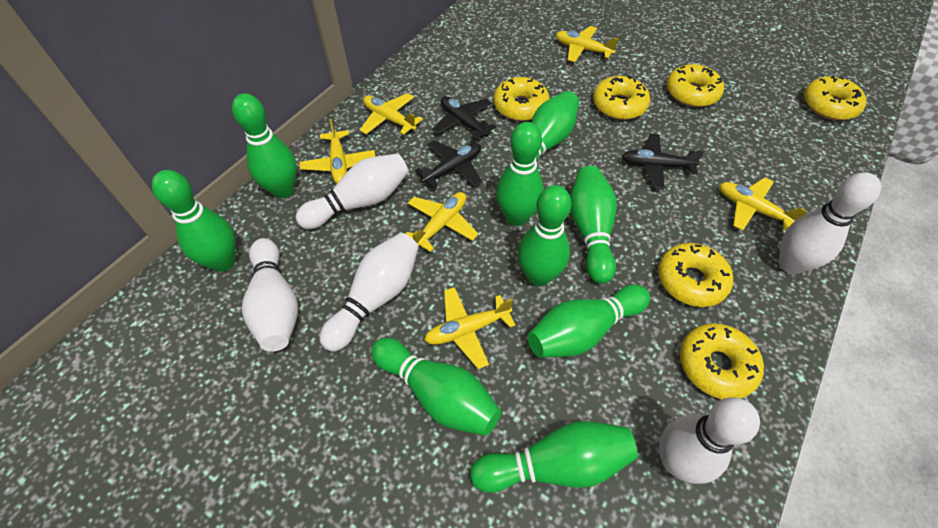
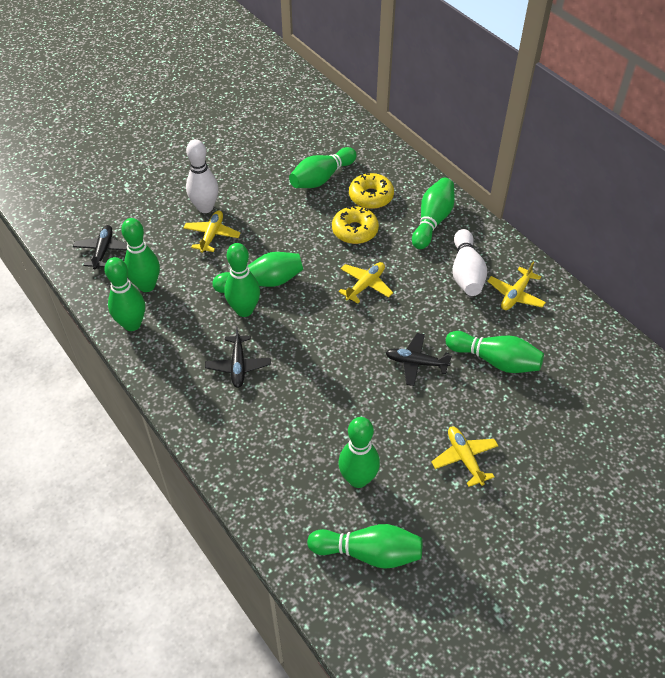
white bowling pin: 5 -> 2
yellow donut: 6 -> 2
yellow plane: 6 -> 4

